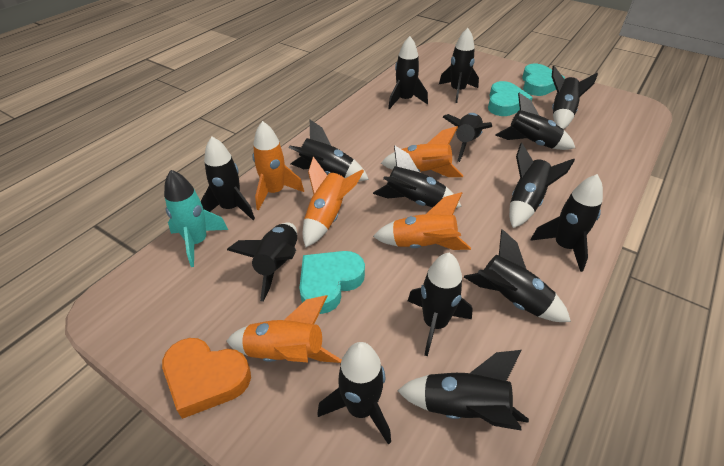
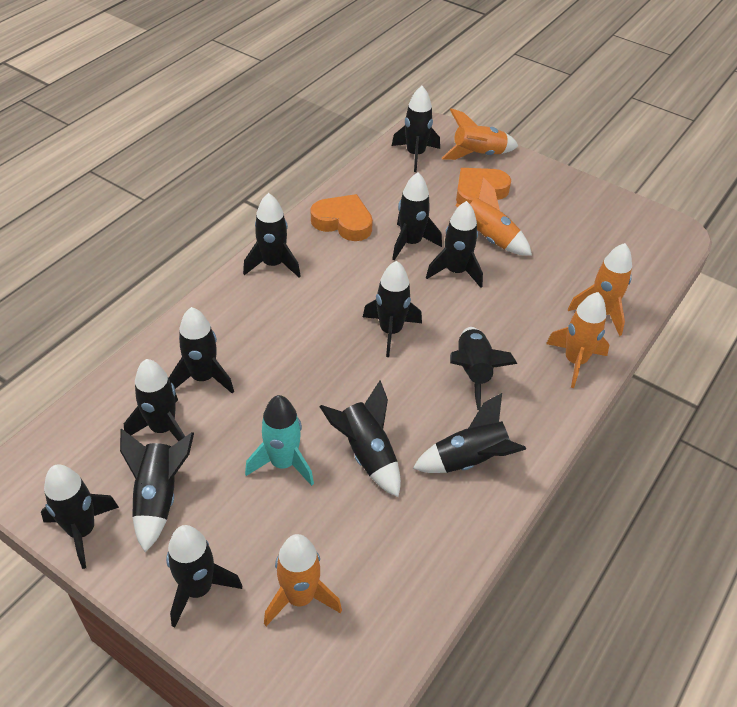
black rocket: 15 -> 13
orange heart: 1 -> 2
turquoise heart: 3 -> 0

